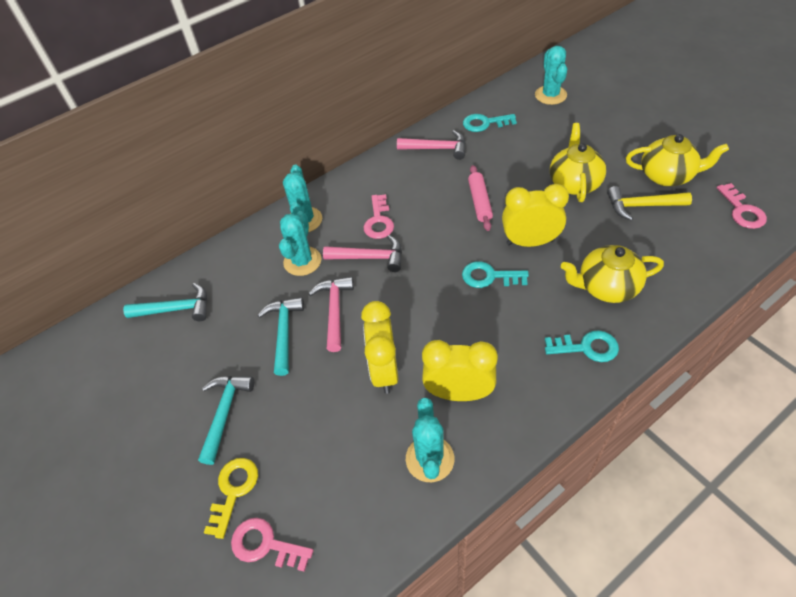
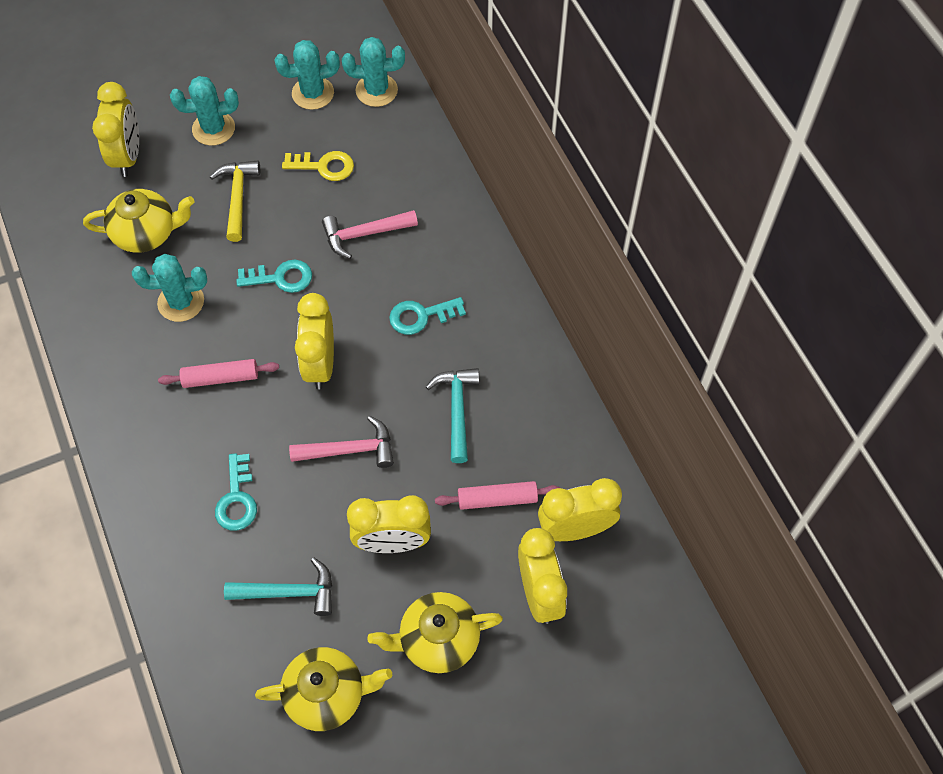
pink hammer: 3 -> 2
pink key: 3 -> 0
pink rolling pin: 1 -> 2
turquoise hammer: 3 -> 2
yellow clock: 3 -> 5

